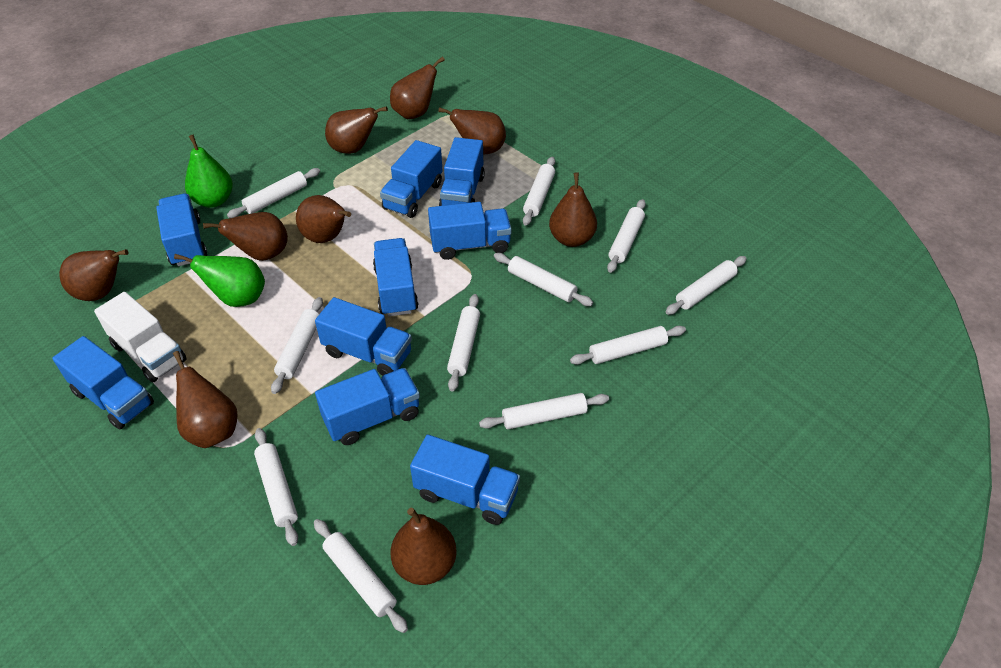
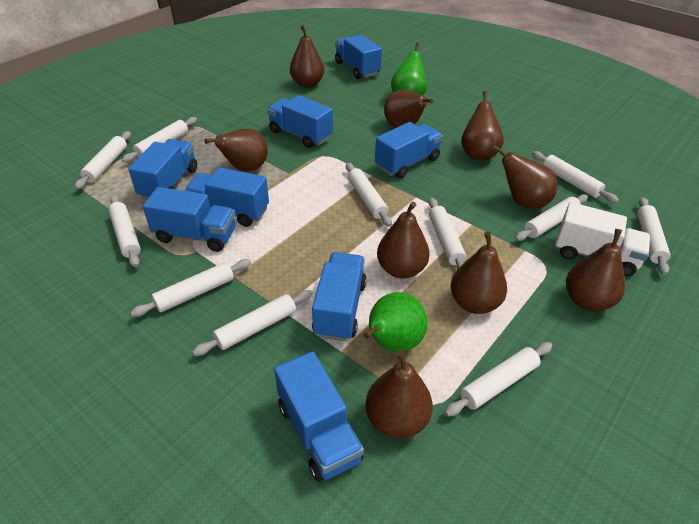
blue truck: 9 -> 8

